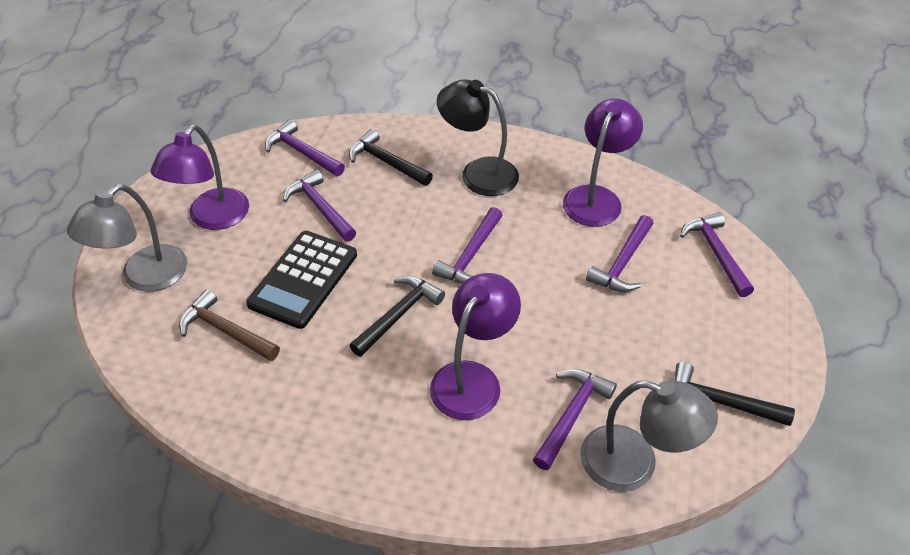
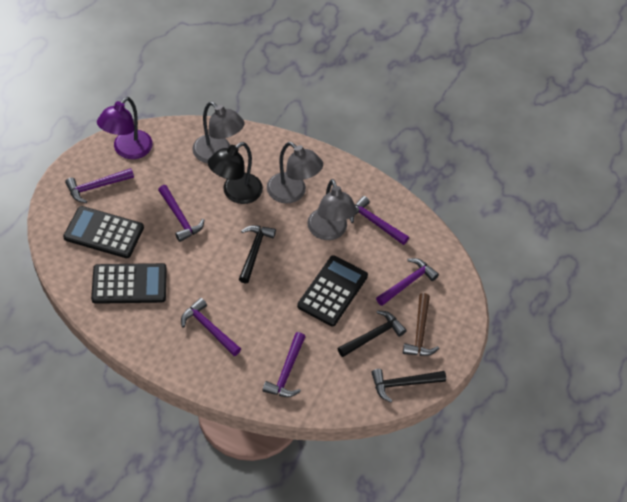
black calculator: 1 -> 3
grey lamp: 2 -> 3
purple lamp: 3 -> 1

